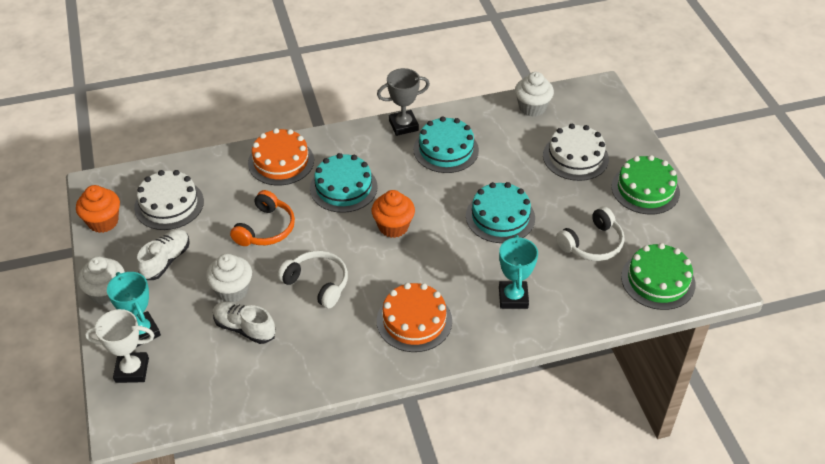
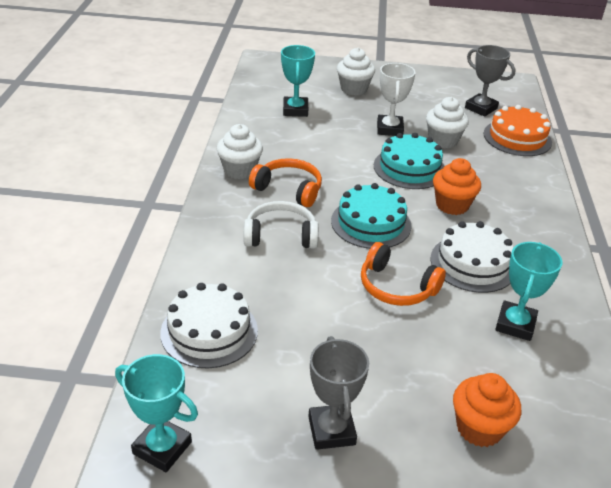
green cake: 2 -> 0
grey trophy: 1 -> 2
orange cake: 2 -> 1
orange headphones: 1 -> 2
turquoise cake: 3 -> 2
turquoise trophy: 2 -> 3
white headphones: 2 -> 1
white shoe: 2 -> 0

